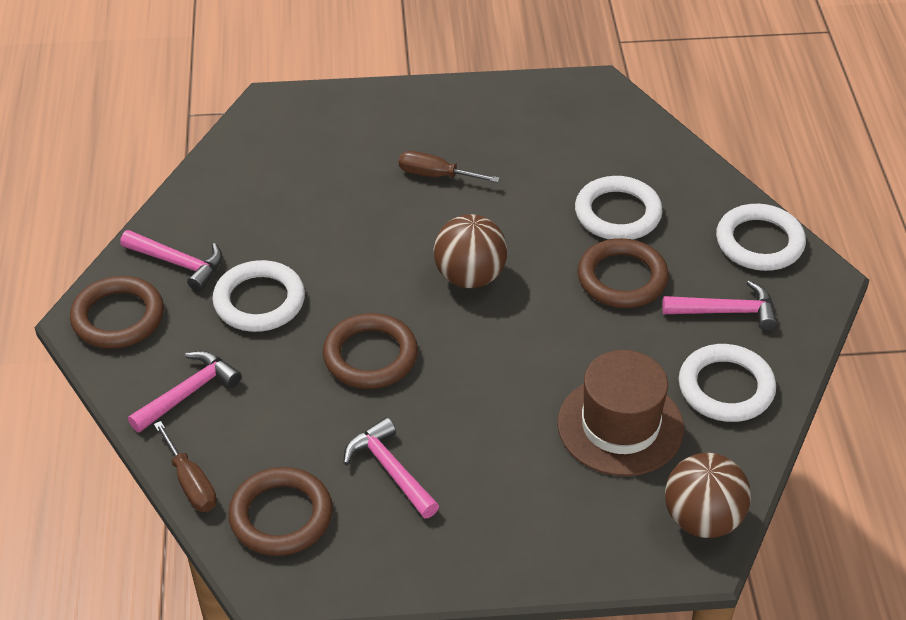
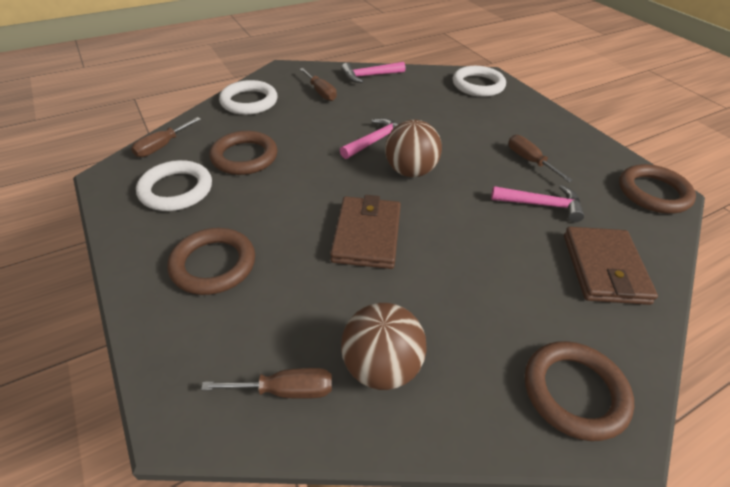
brown hat: 1 -> 0
brown screwdriver: 2 -> 4
brown wallet: 0 -> 2
pink hammer: 4 -> 3
white ring: 4 -> 3

